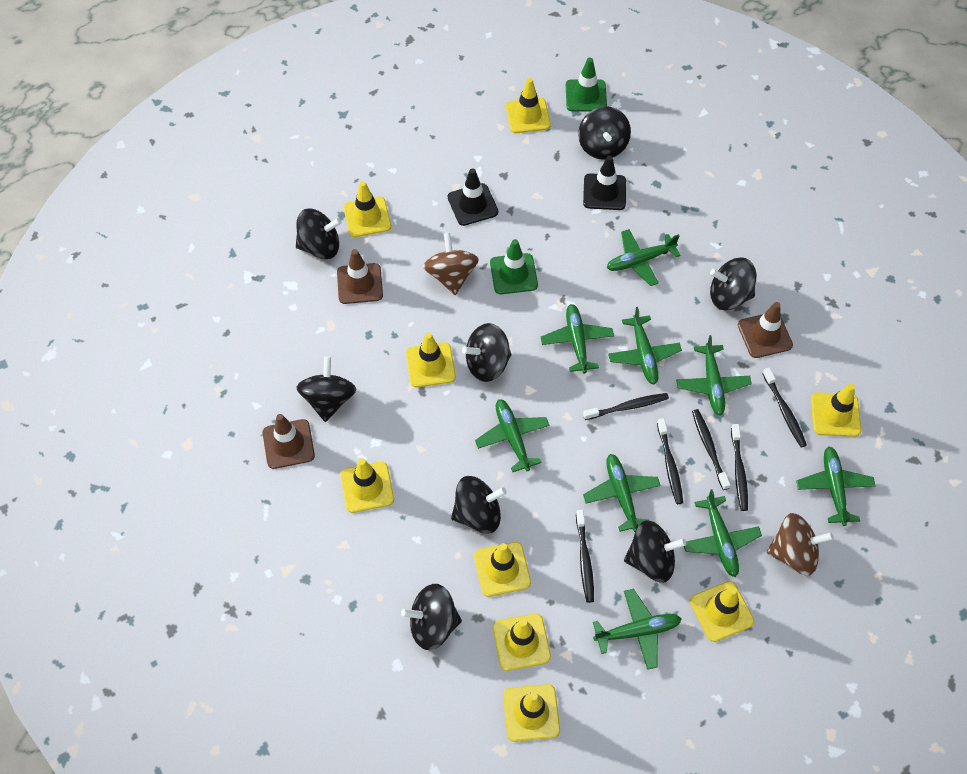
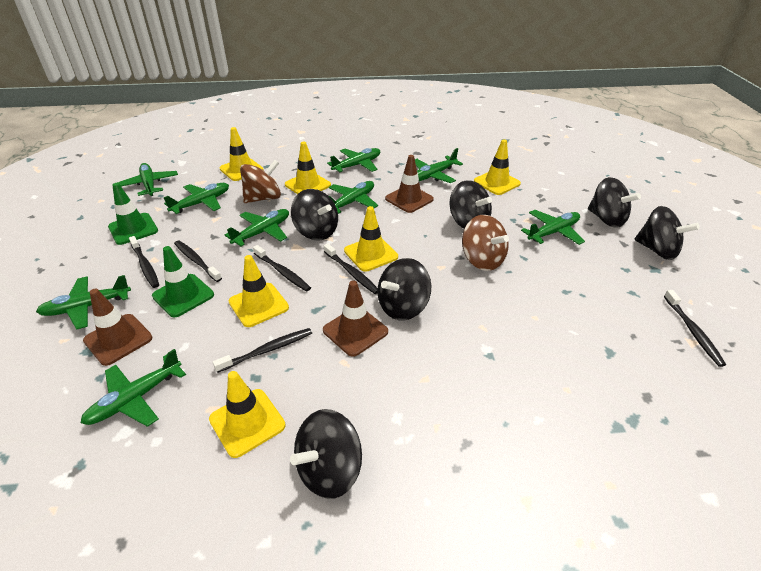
black spinning top: 8 -> 6
black traffic cone: 2 -> 0
yellow traffic cone: 9 -> 6

